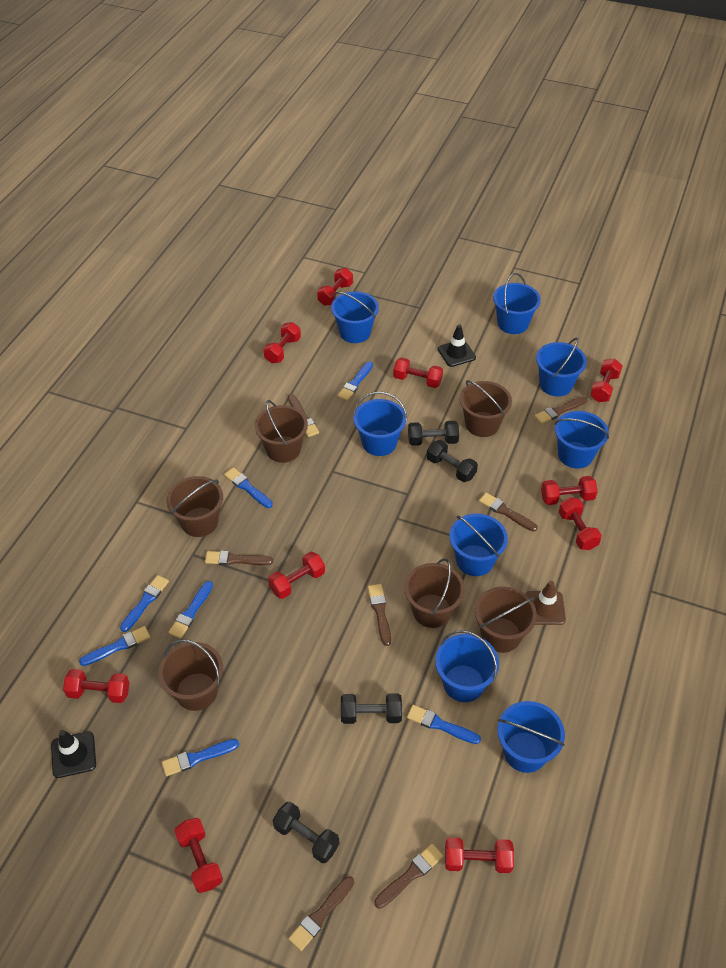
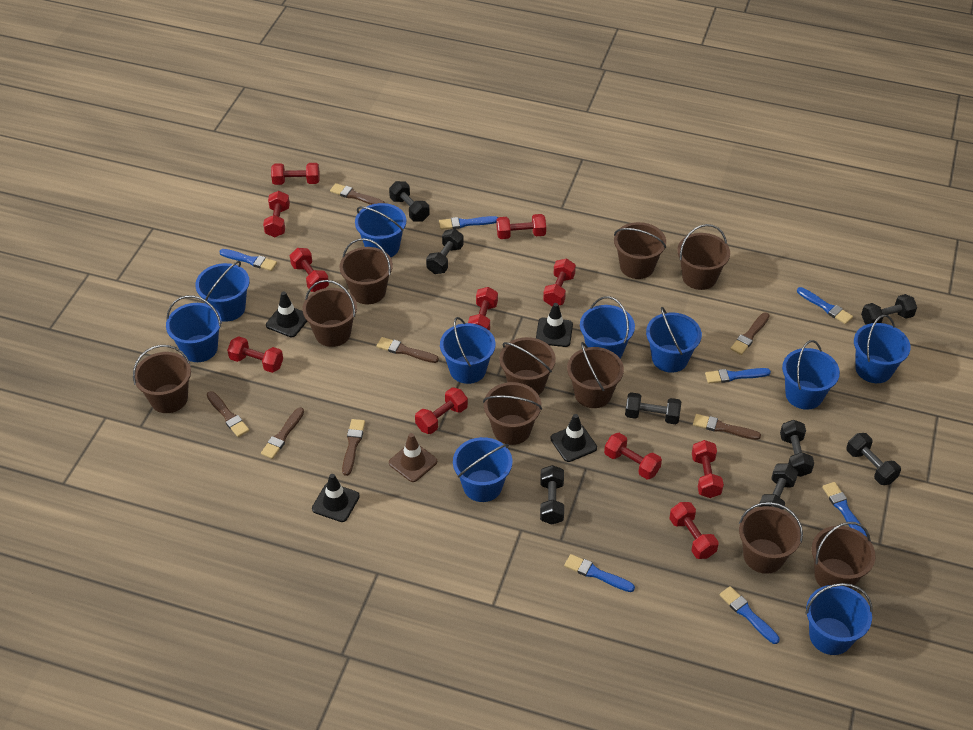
black dumbbell: 4 -> 8
black traffic cone: 2 -> 4
blue bucket: 8 -> 10
brown bucket: 6 -> 10
red dumbbell: 10 -> 11

